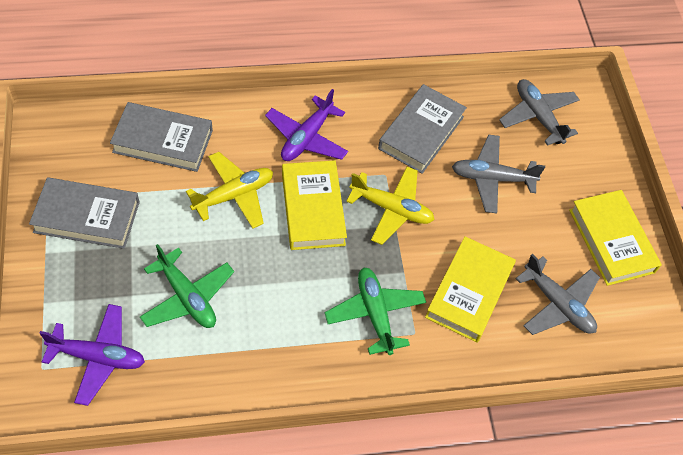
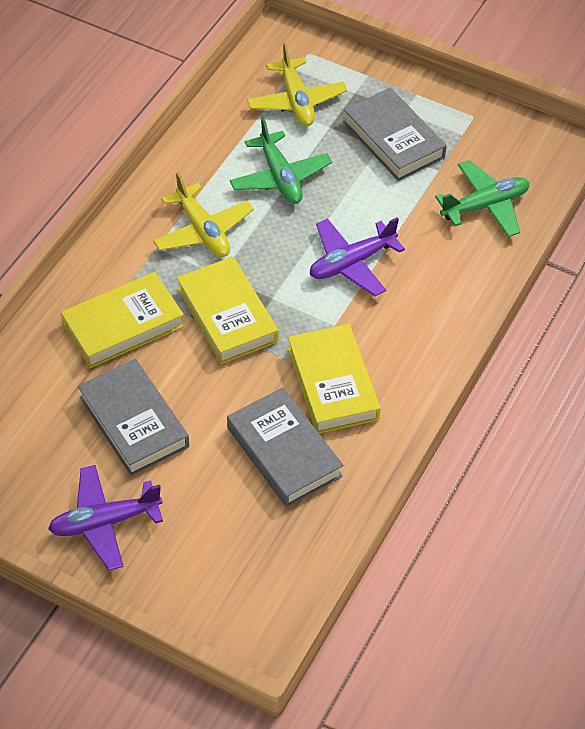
grey plane: 3 -> 0

